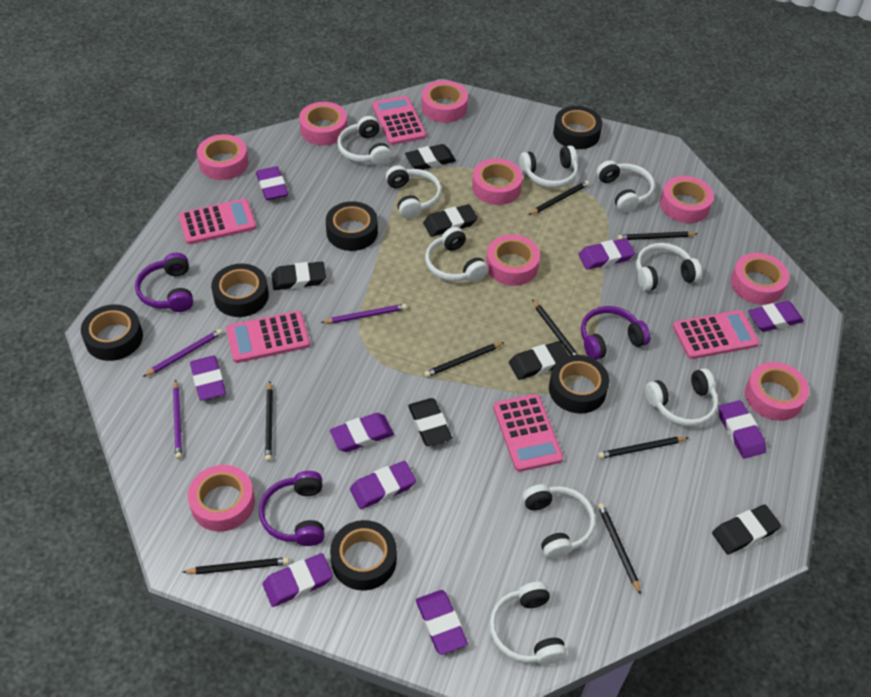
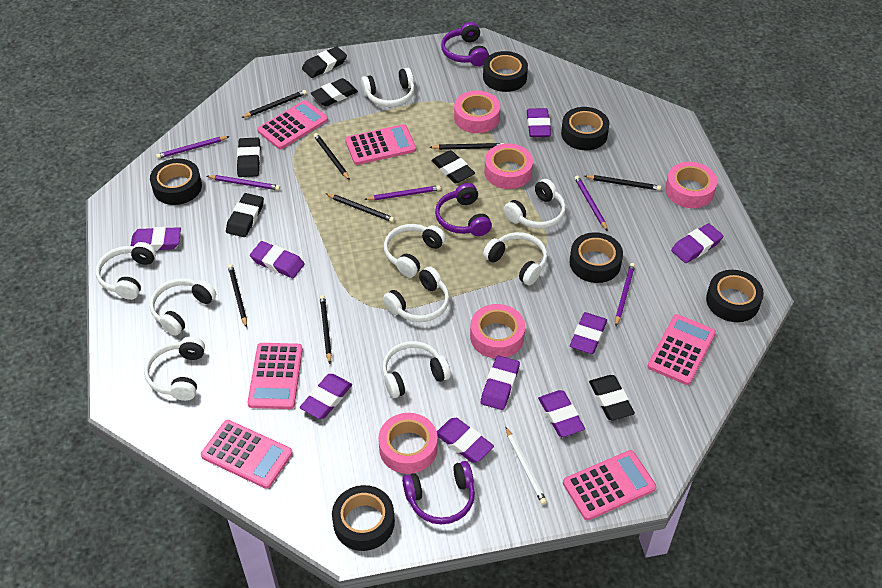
black pencil: 8 -> 7
pink calculator: 5 -> 6
pink tape: 9 -> 5
purple pencil: 3 -> 5
white pencil: 0 -> 1

